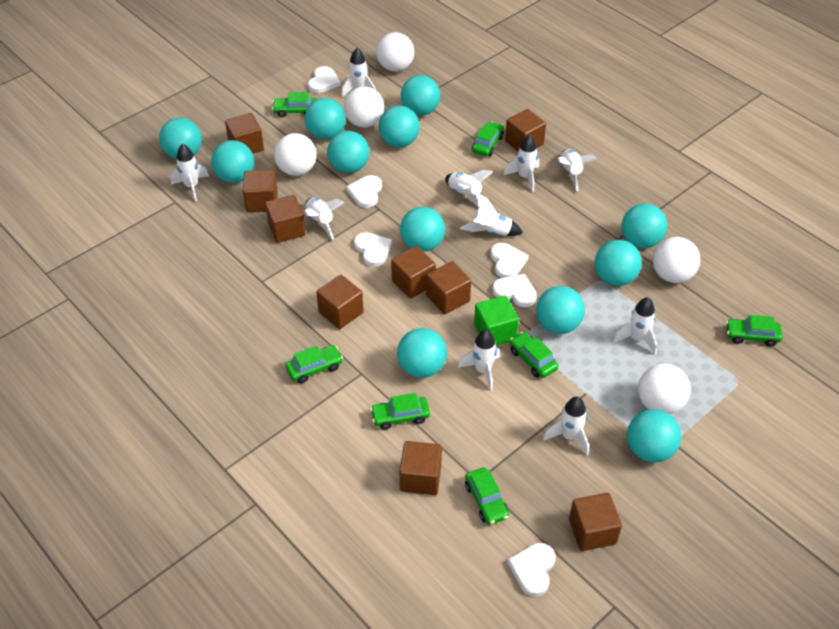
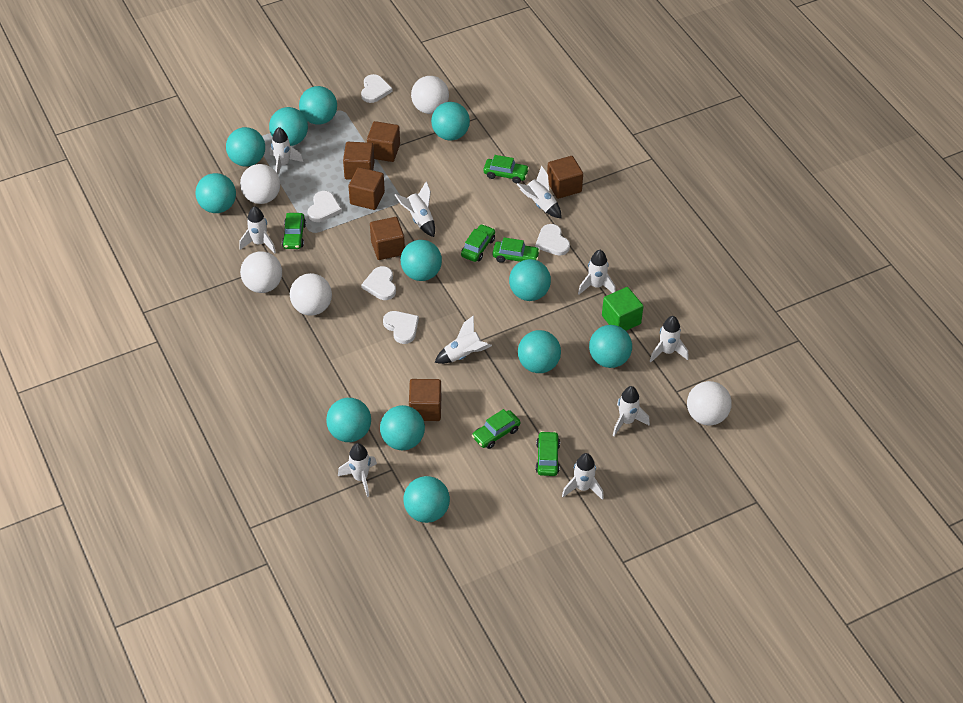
brown cube: 9 -> 6
green car: 7 -> 6
white heart: 6 -> 5

